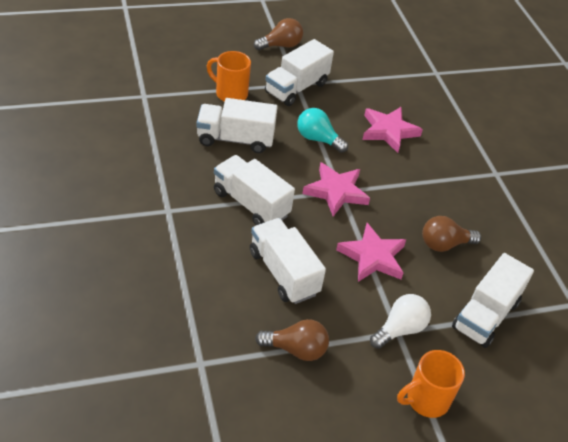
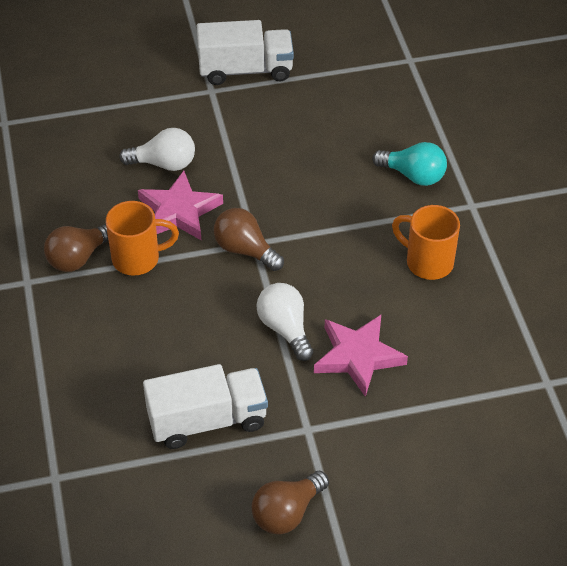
pink star: 3 -> 2
white light bulb: 1 -> 2
white truck: 5 -> 2

